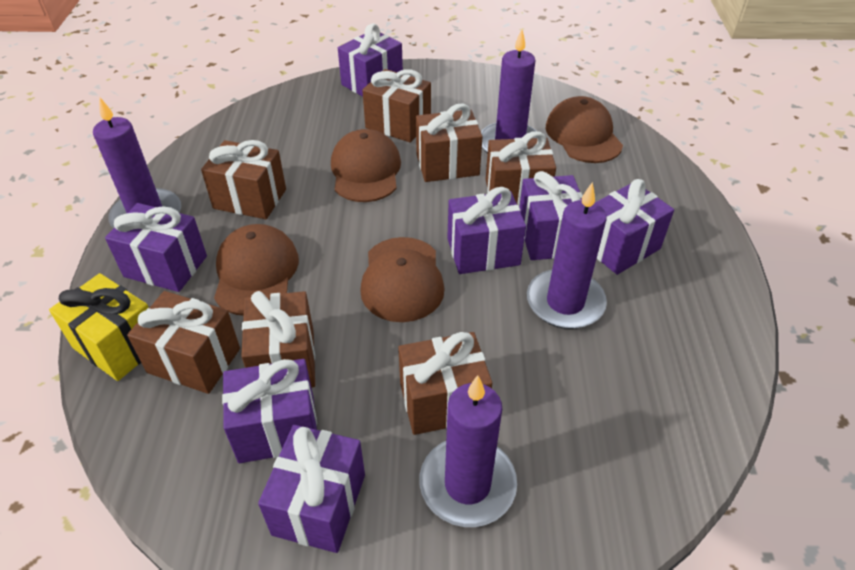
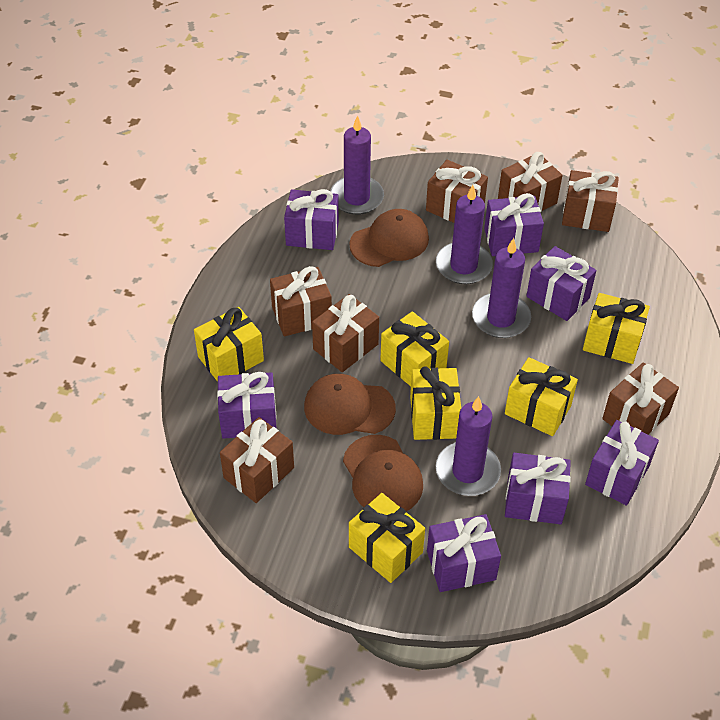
brown cap: 4 -> 3
yellow gift: 1 -> 6

